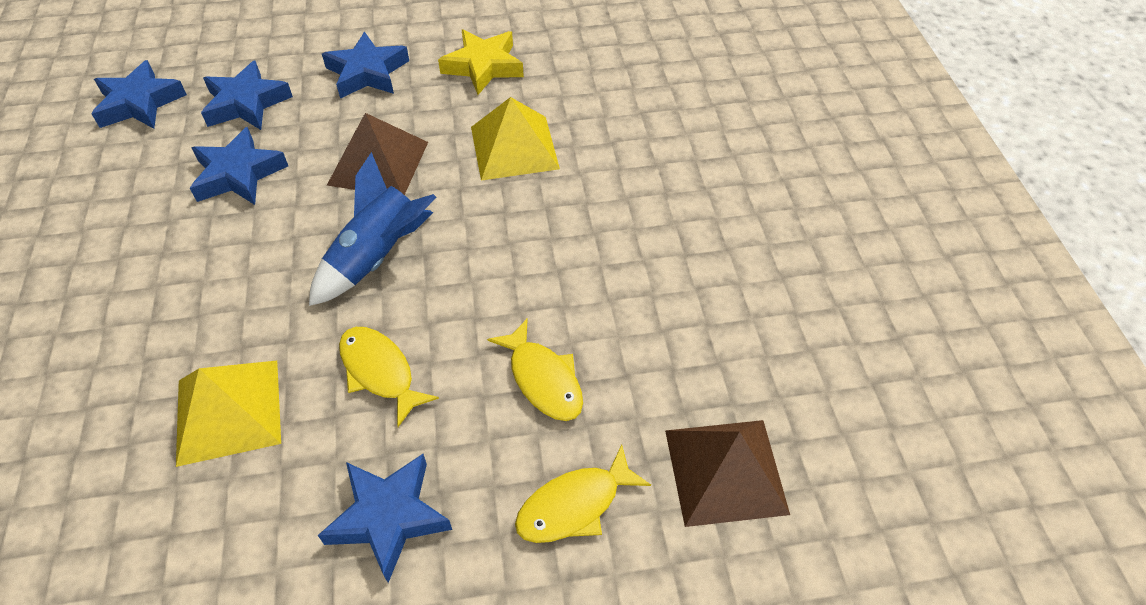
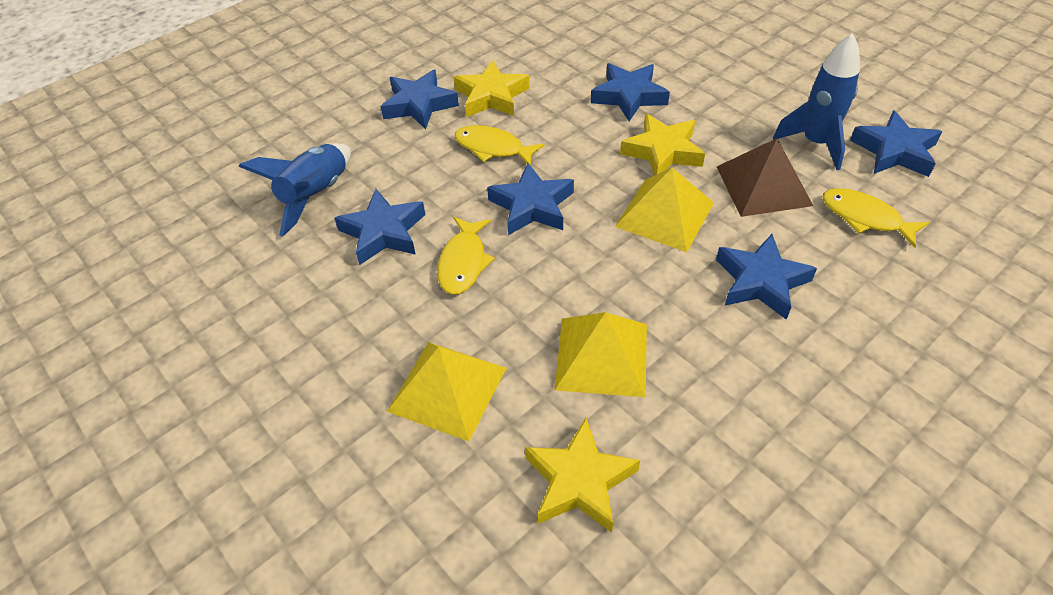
blue rocket: 1 -> 2
blue star: 5 -> 6
brown pyramid: 2 -> 1
yellow pyramid: 2 -> 3
yellow star: 1 -> 3

